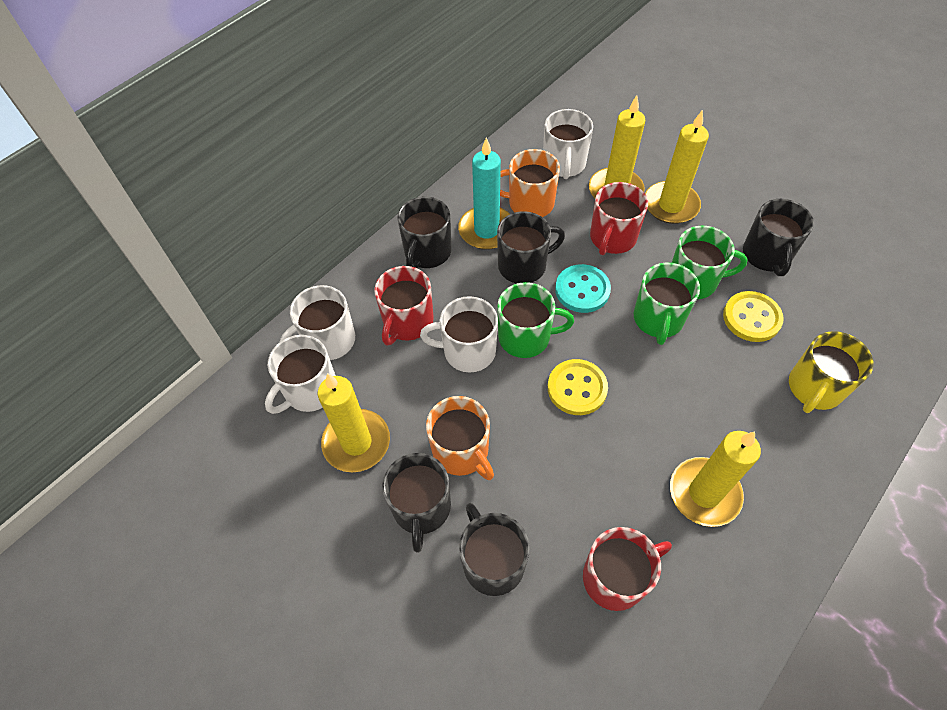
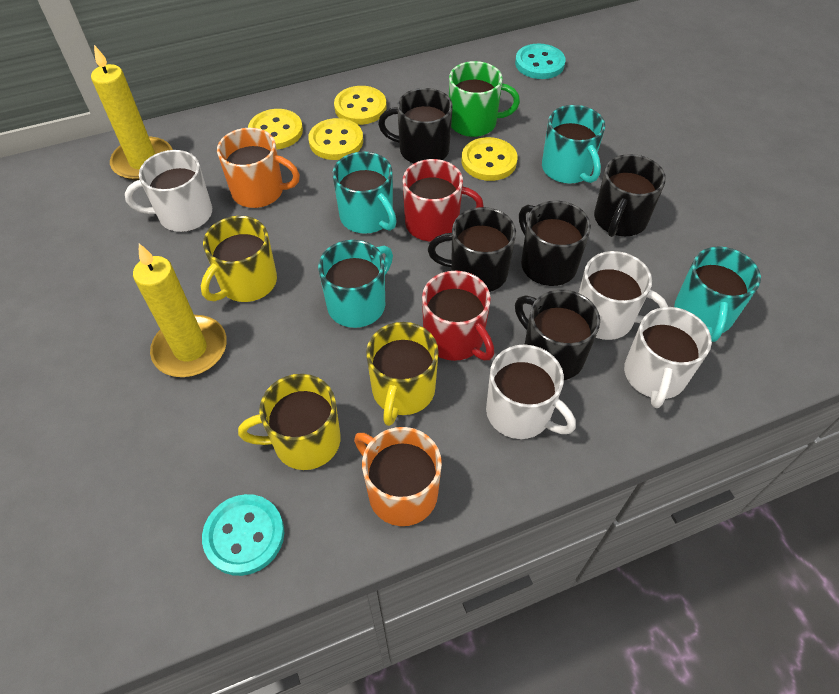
green mug: 3 -> 1
red mug: 3 -> 2
turquoise button: 1 -> 2
turquoise candle: 1 -> 0
turquoise mug: 0 -> 4
yellow button: 2 -> 4
yellow candle: 4 -> 2
yellow mug: 1 -> 3

